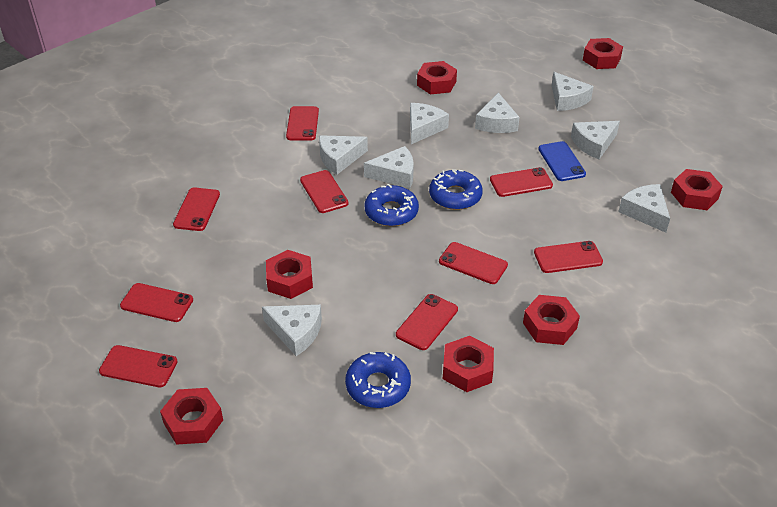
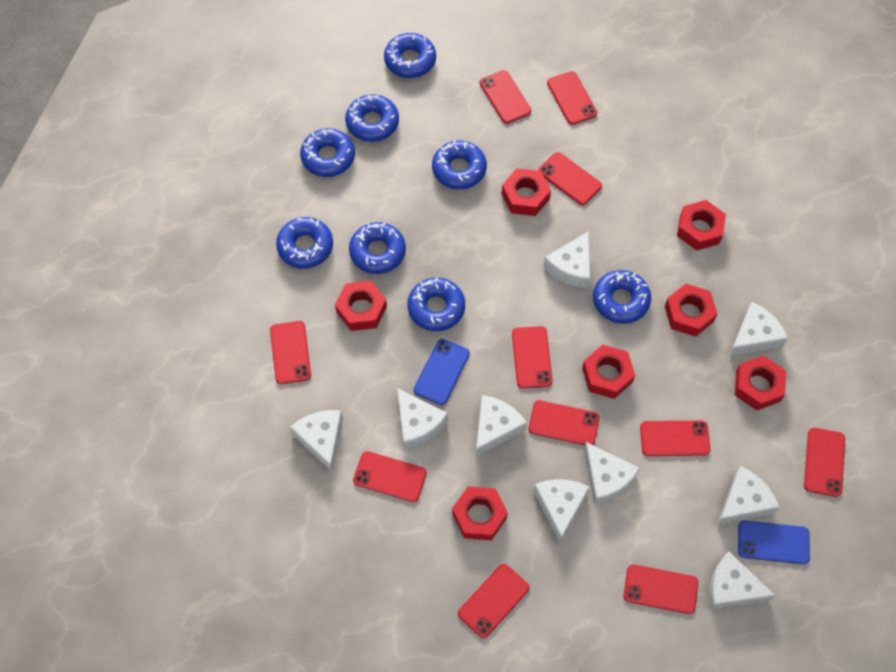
blue donut: 3 -> 8
blue phone: 1 -> 2
red phone: 9 -> 11
white cheese: 8 -> 9

